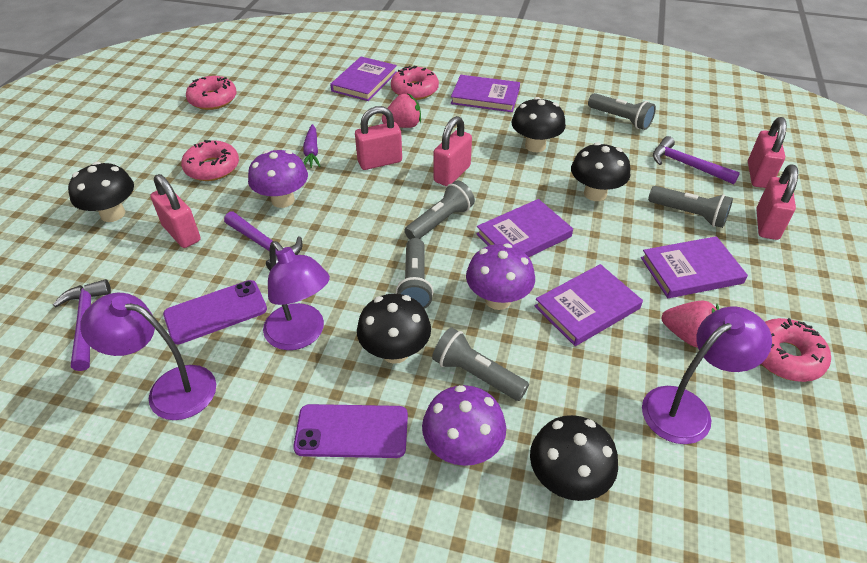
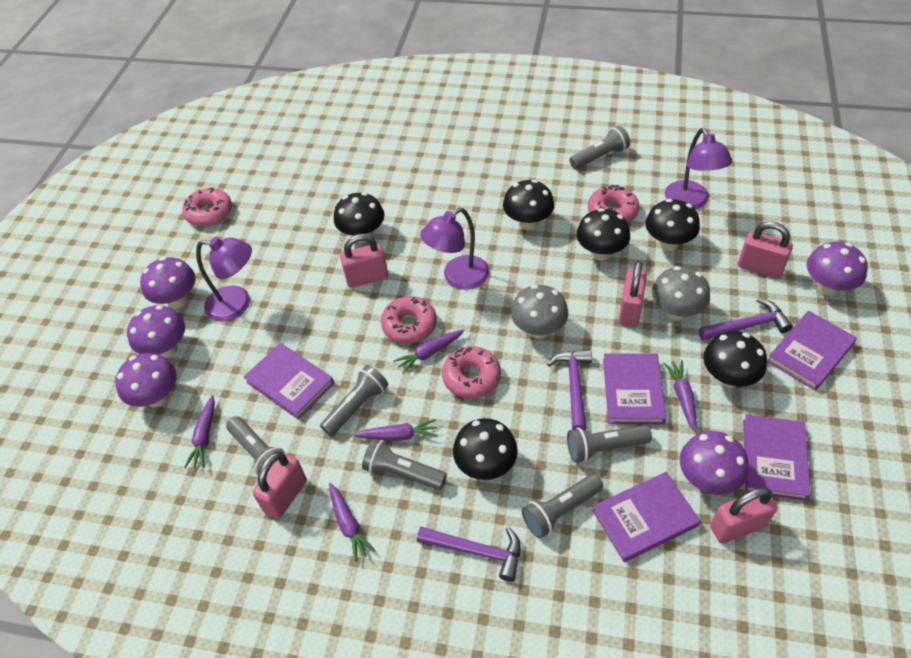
black mushroom: 5 -> 6
grey flashlight: 5 -> 6
grey mushroom: 0 -> 2
pink strawberry: 2 -> 0
purple carrot: 1 -> 5
purple mushroom: 3 -> 5
purple phone: 2 -> 0

